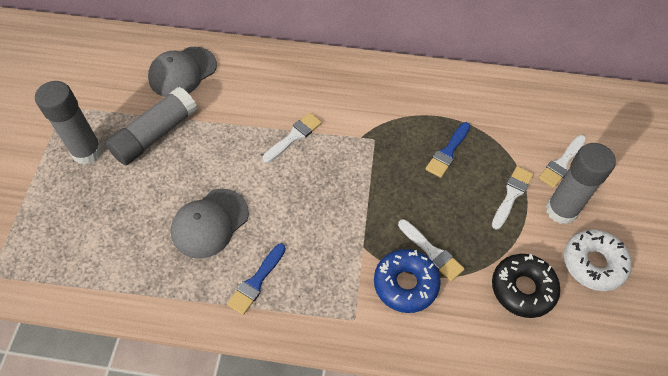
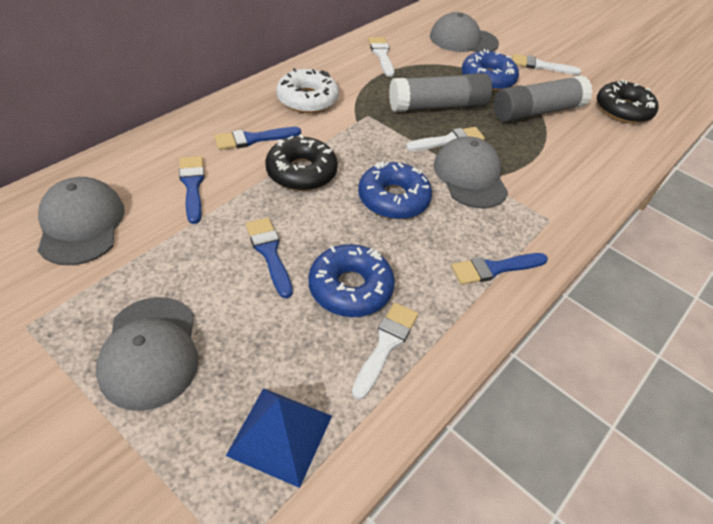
black donut: 1 -> 2
blue brush: 2 -> 4
blue donut: 1 -> 3
blue pyramid: 0 -> 1
grey cap: 2 -> 4
grey glue stick: 3 -> 2

